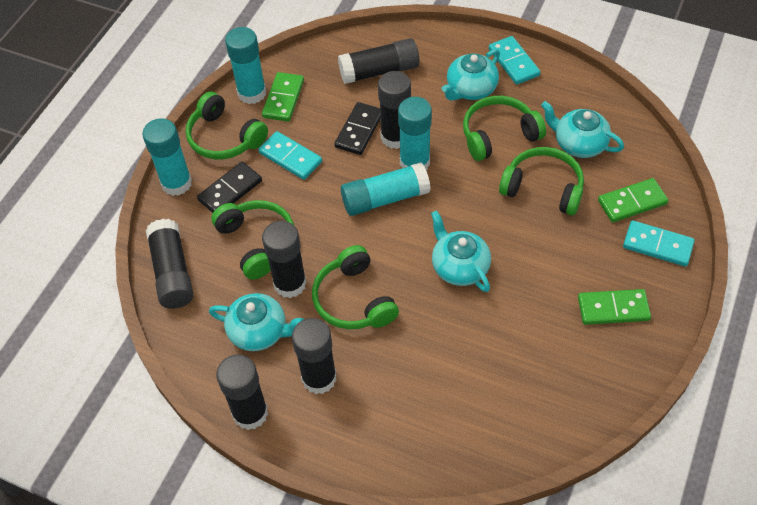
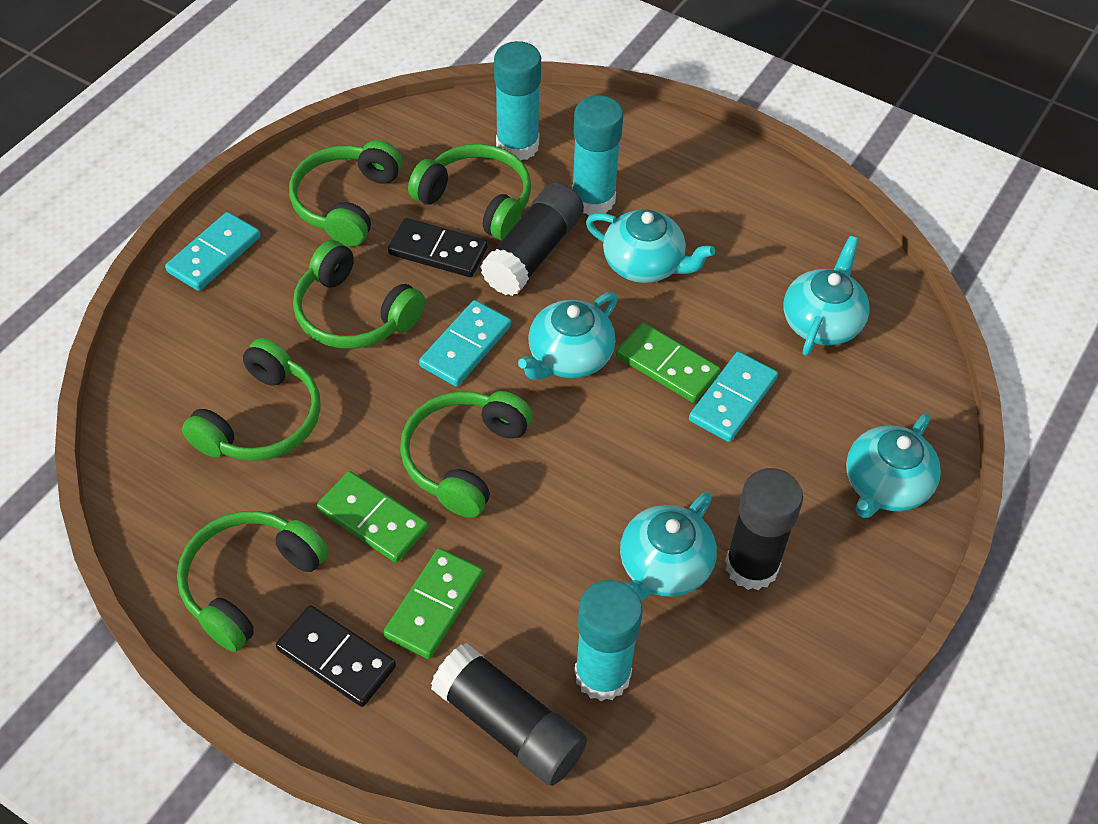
black glue stick: 6 -> 3
green headphones: 5 -> 6
turquoise glue stick: 4 -> 3
turquoise teapot: 4 -> 5

